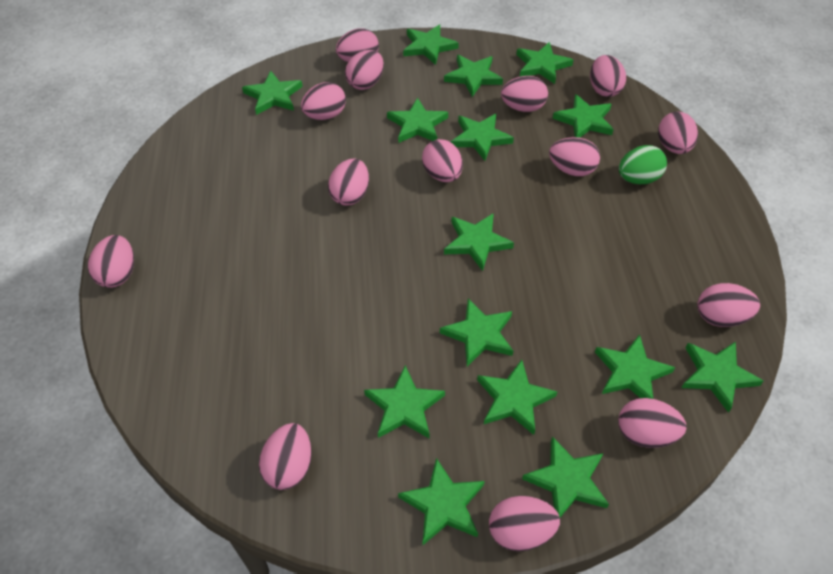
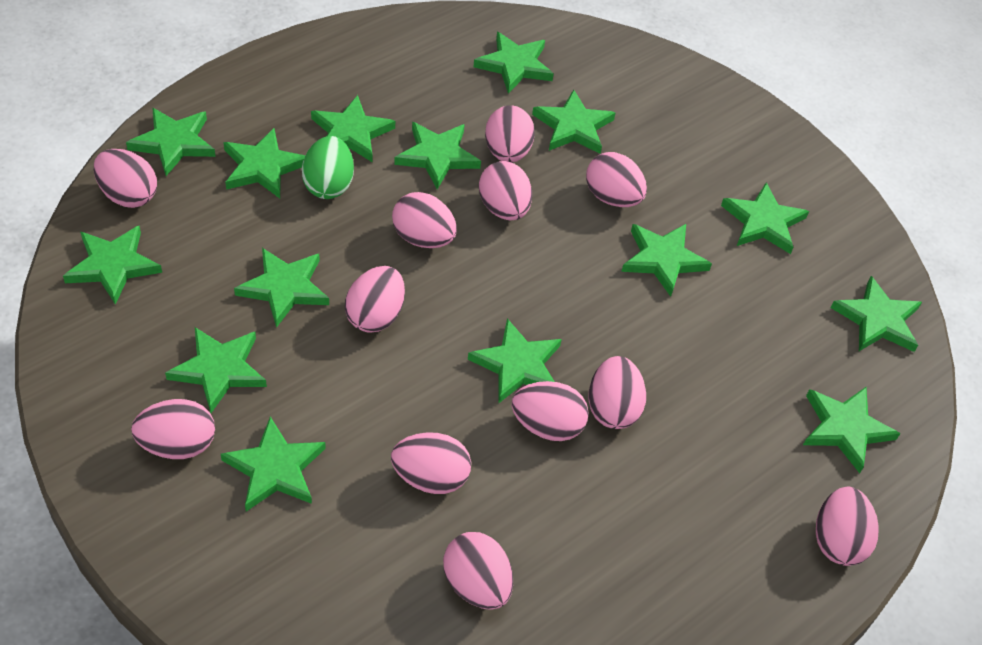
pink egg: 14 -> 12

